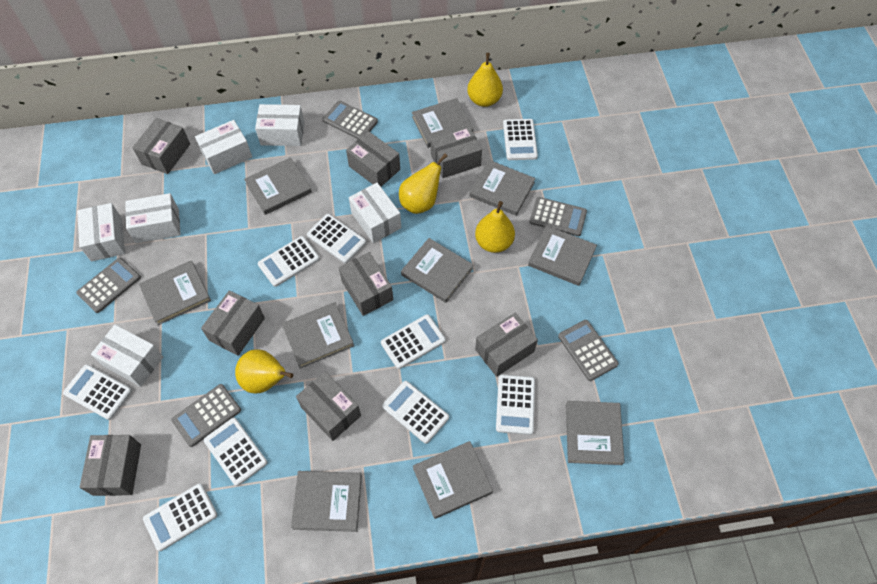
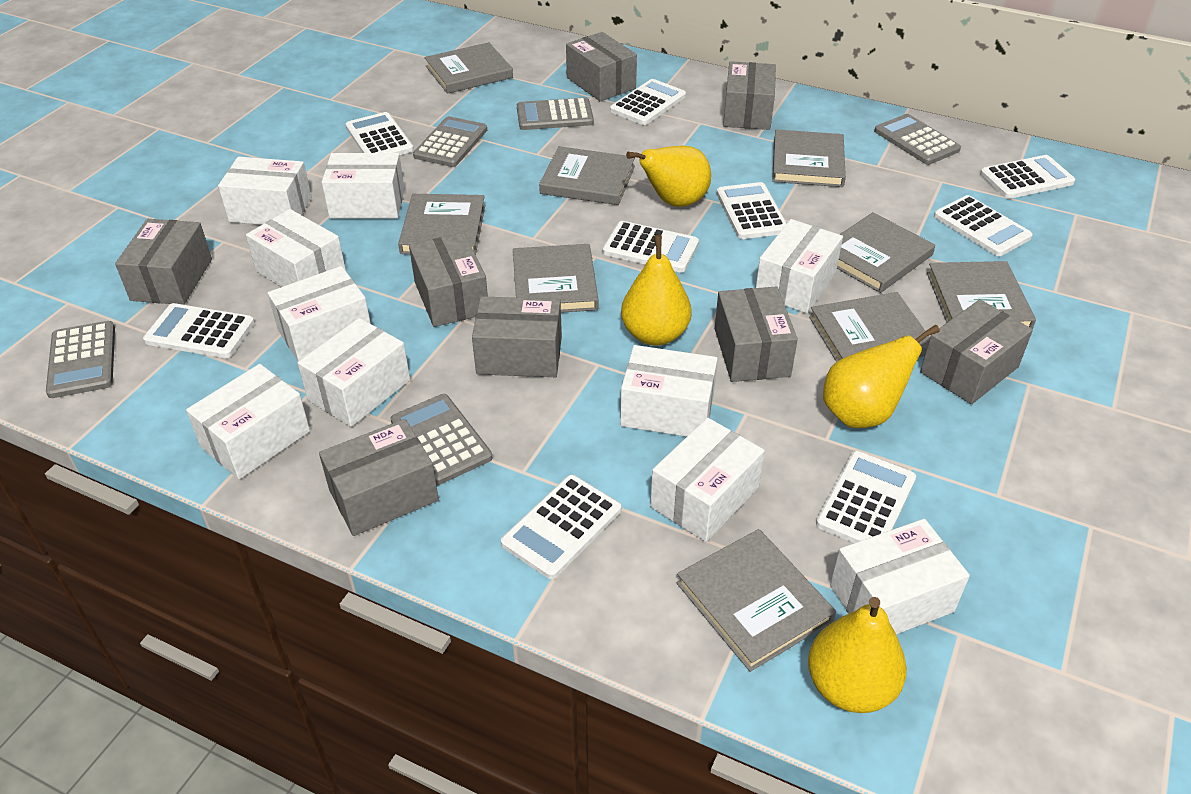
grey book: 10 -> 9
white box: 6 -> 10

